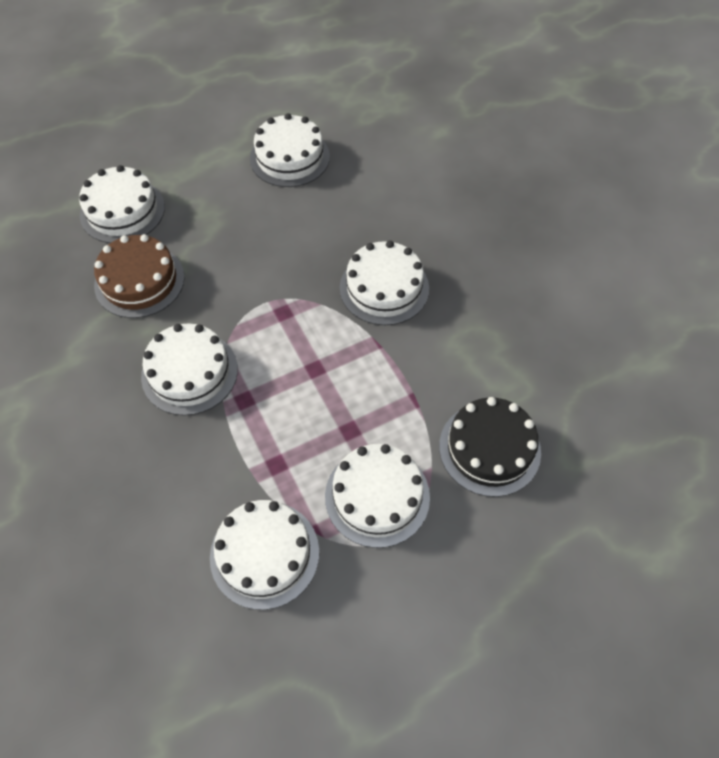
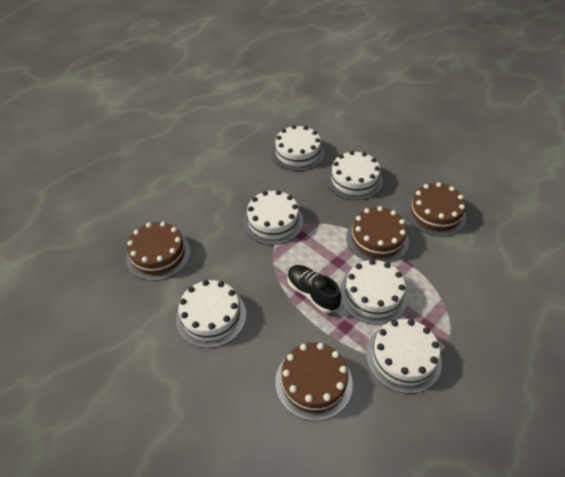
black cake: 1 -> 0
black shoe: 0 -> 1
brown cake: 1 -> 4

